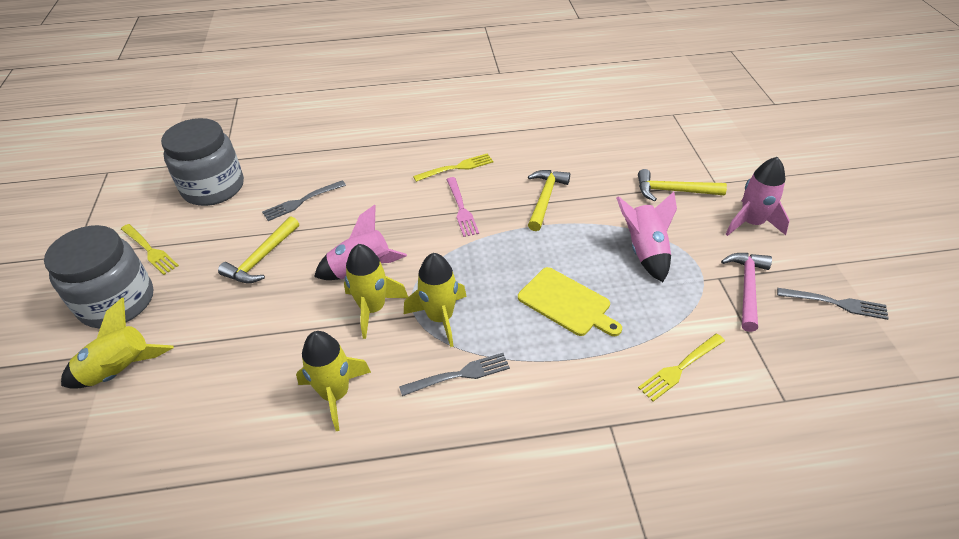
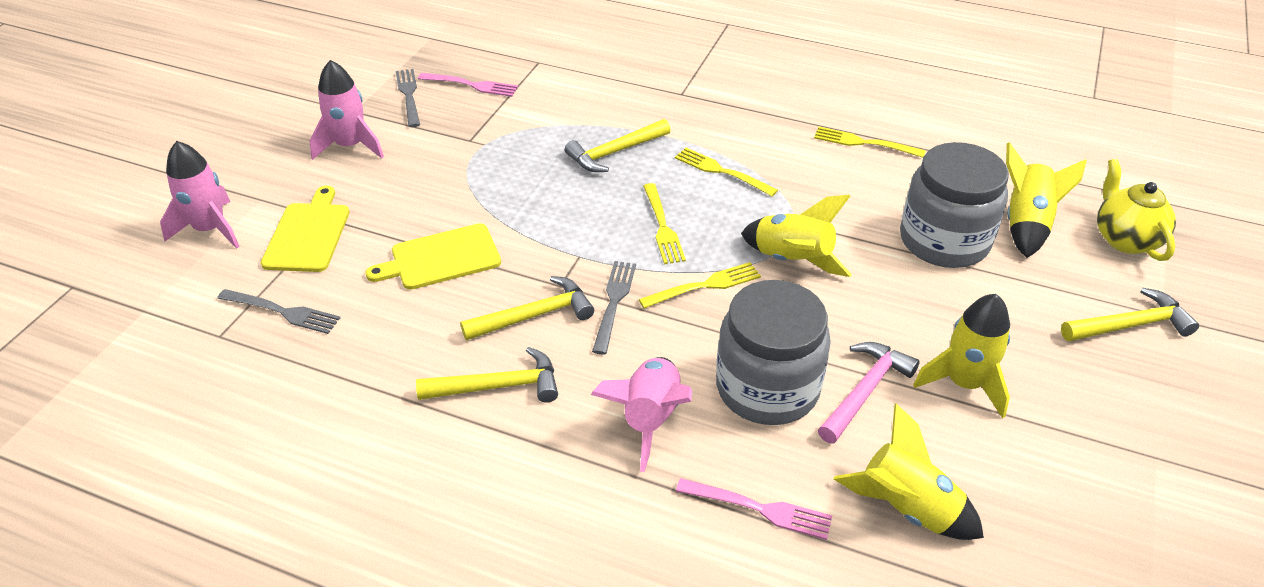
pink fork: 1 -> 2
yellow cutting board: 1 -> 2
yellow fork: 3 -> 4
yellow hammer: 3 -> 4
yellow teapot: 0 -> 1

